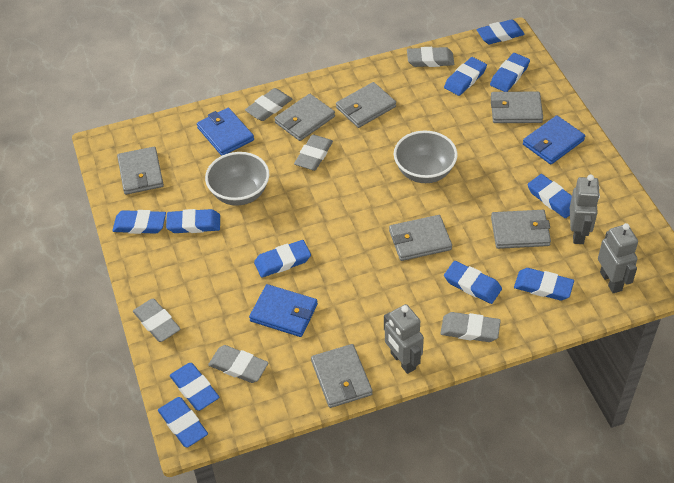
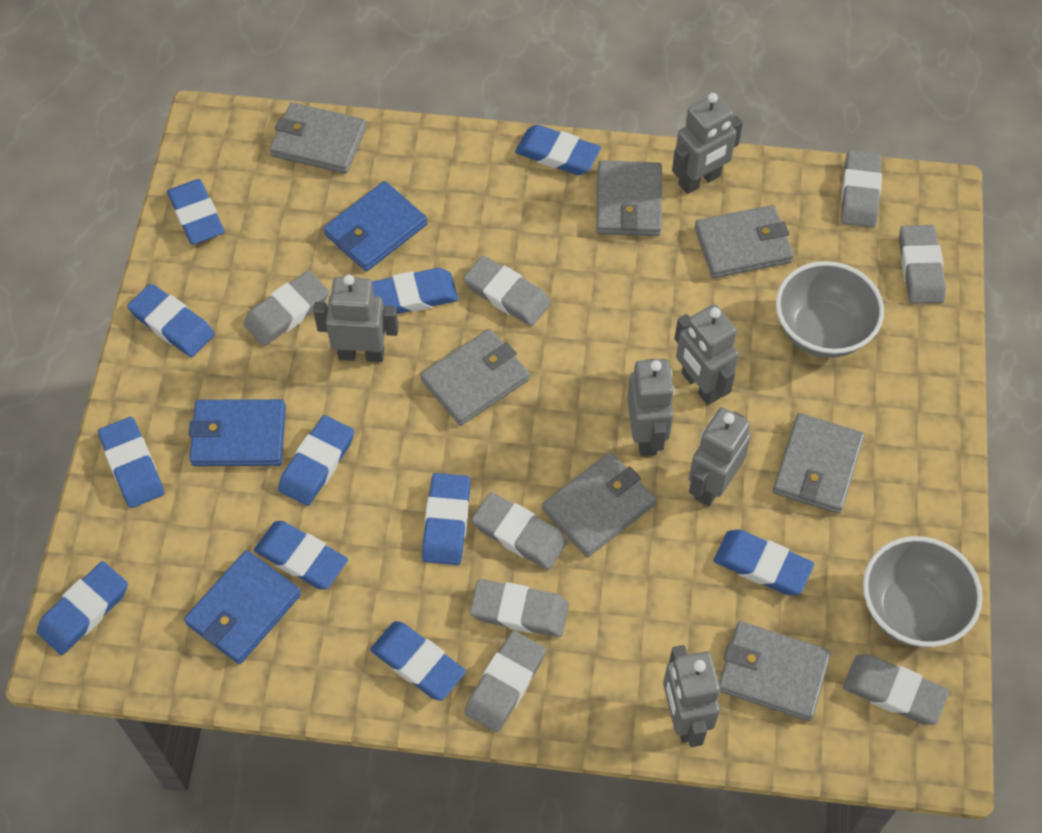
grey eraser: 6 -> 8
grey robot: 3 -> 6

